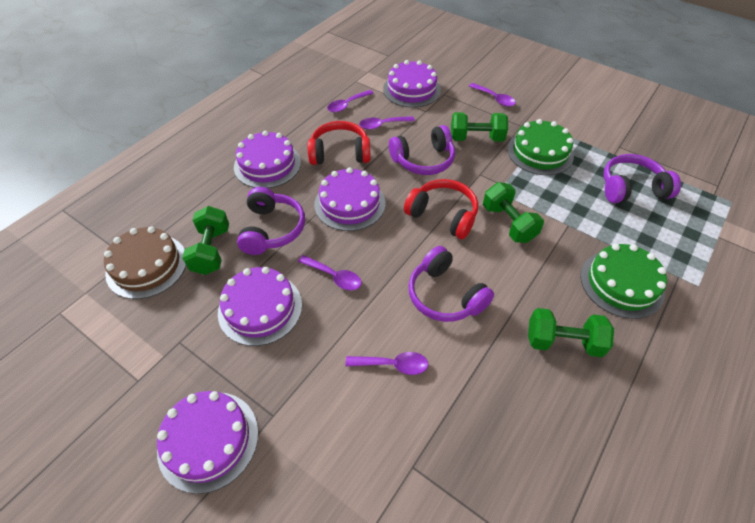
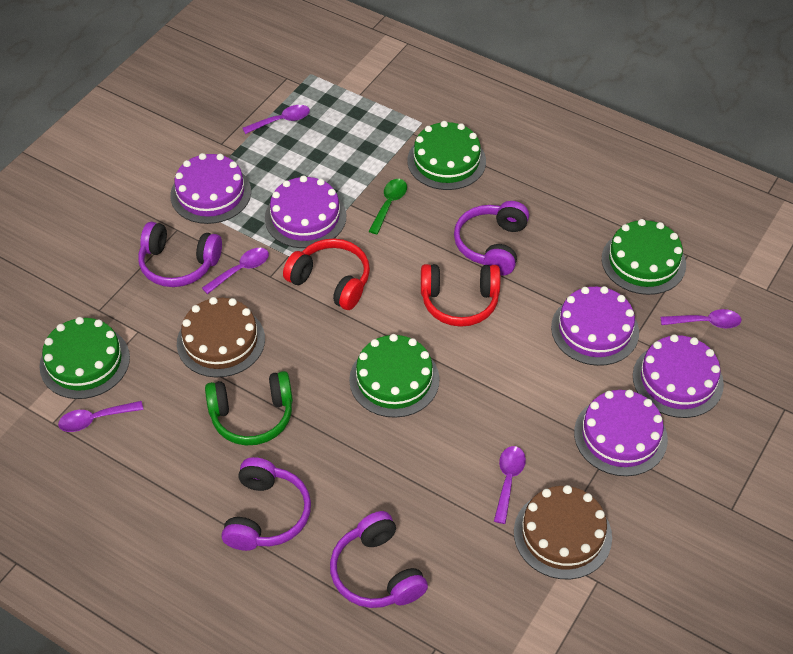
brown cake: 1 -> 2
green cake: 2 -> 4
green dumbbell: 4 -> 0
green headphones: 0 -> 1
green spoon: 0 -> 1

